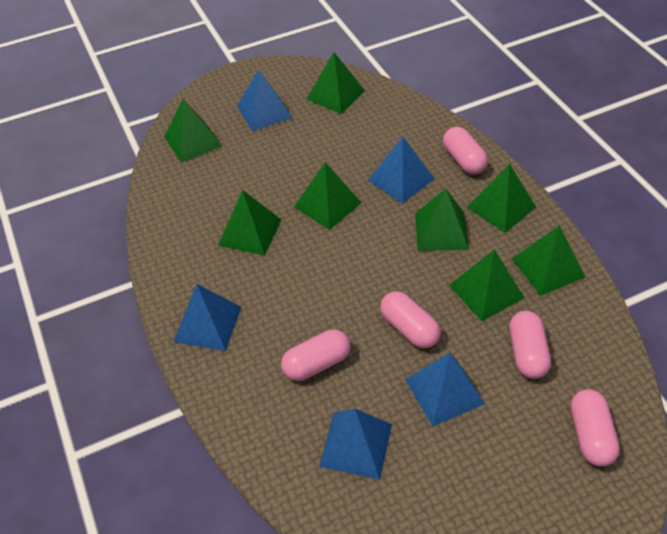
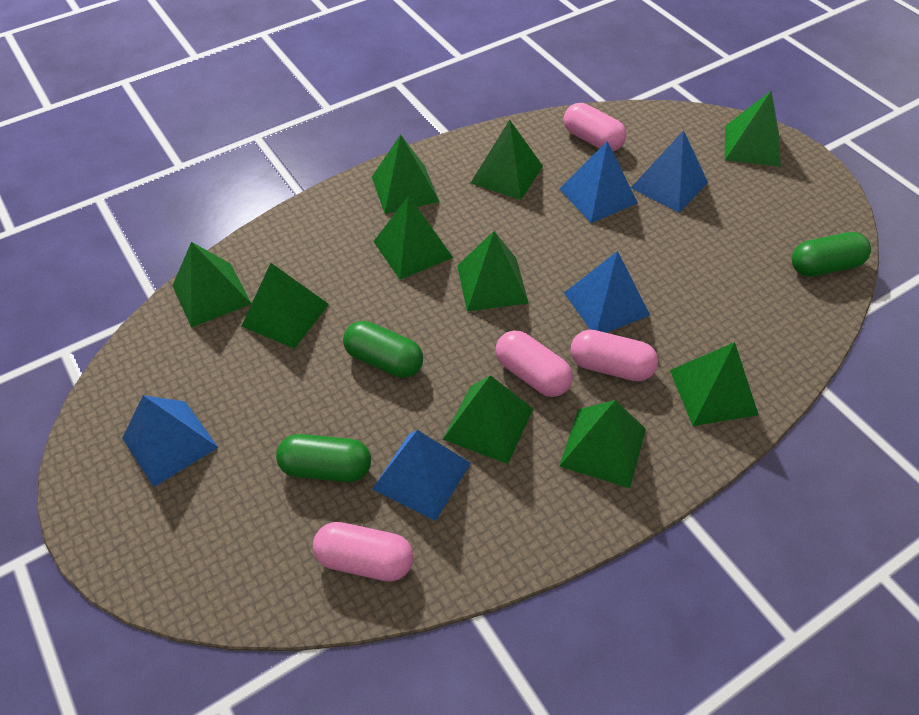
green capsule: 0 -> 3
green pyramid: 8 -> 10
pink capsule: 5 -> 4

